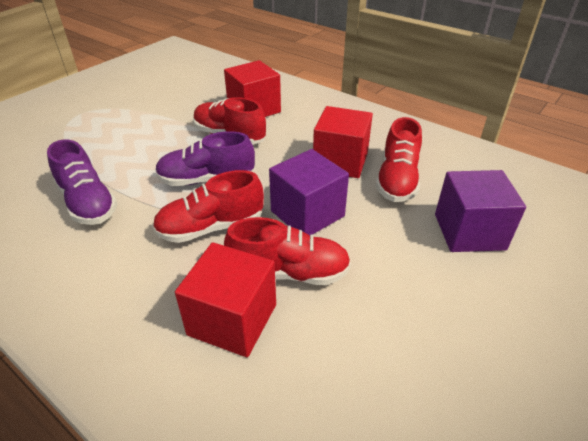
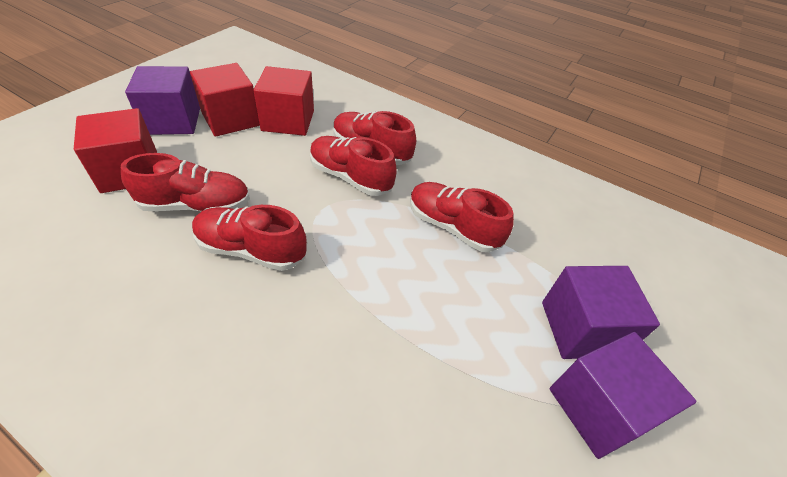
purple cube: 2 -> 3
purple shoe: 2 -> 0
red shoe: 4 -> 5

